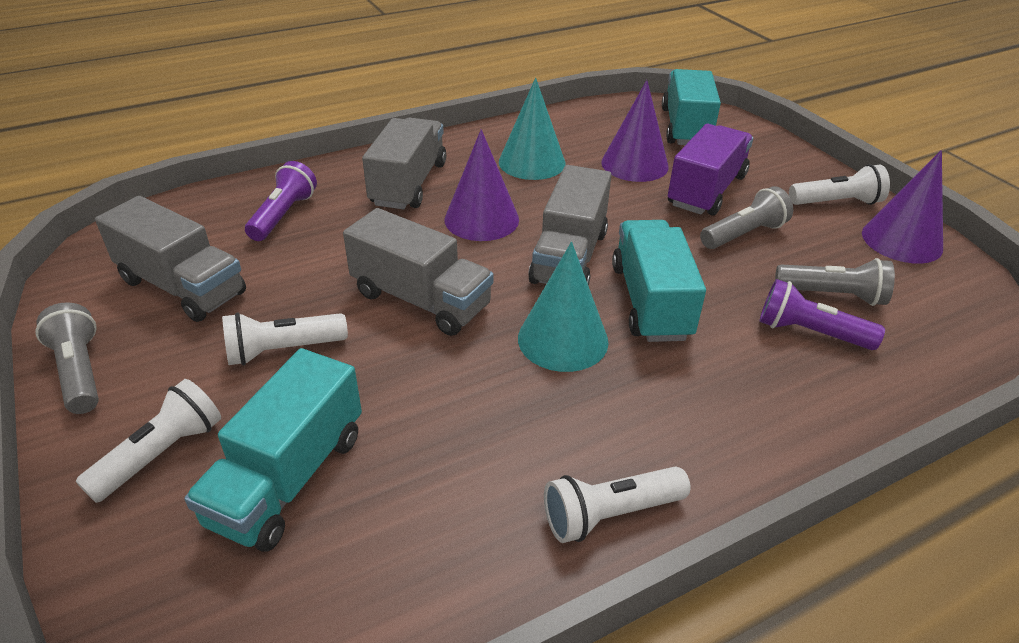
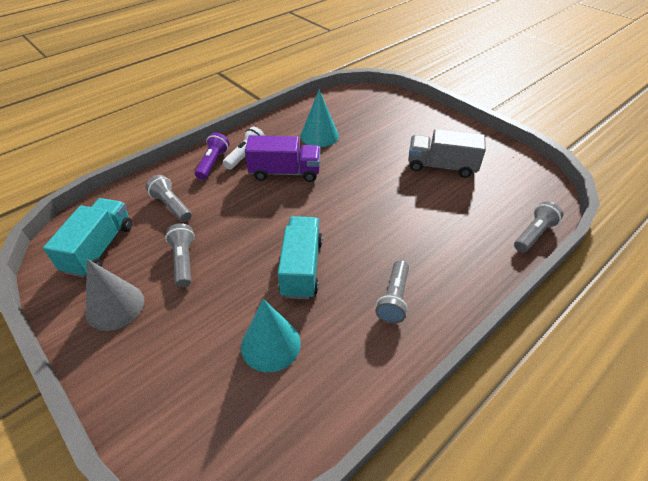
grey cone: 0 -> 1
grey flashlight: 3 -> 4
grey truck: 4 -> 1
purple cone: 3 -> 0
purple flashlight: 2 -> 1
turquoise truck: 3 -> 2
white flashlight: 4 -> 1

